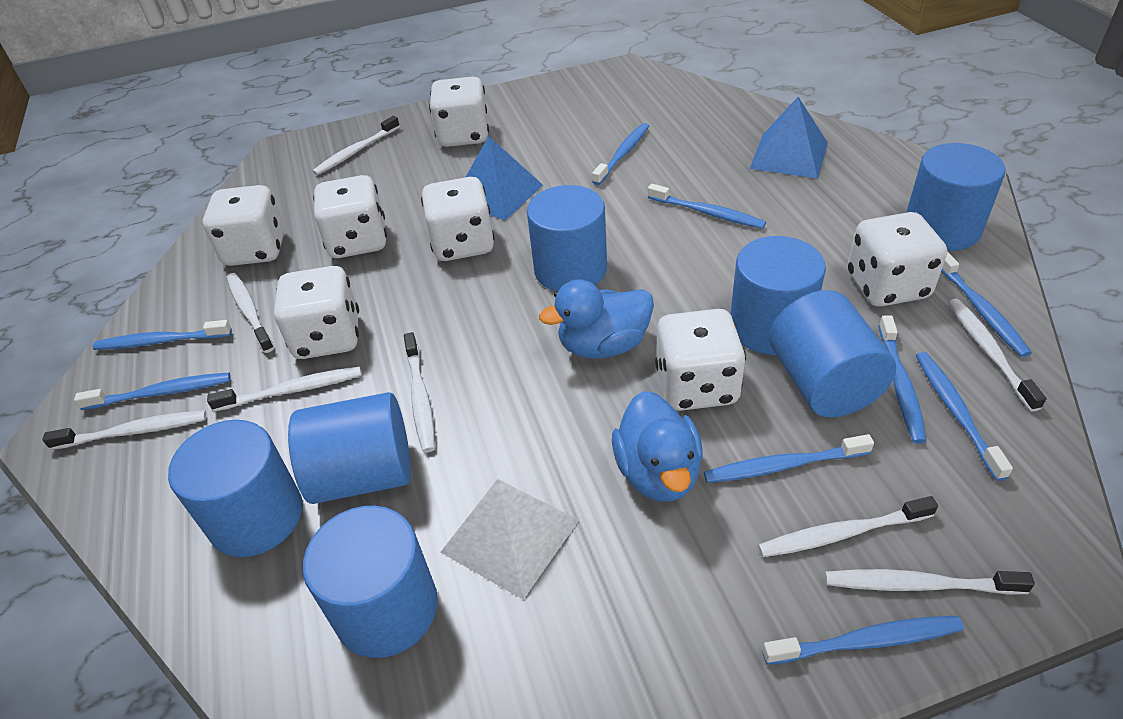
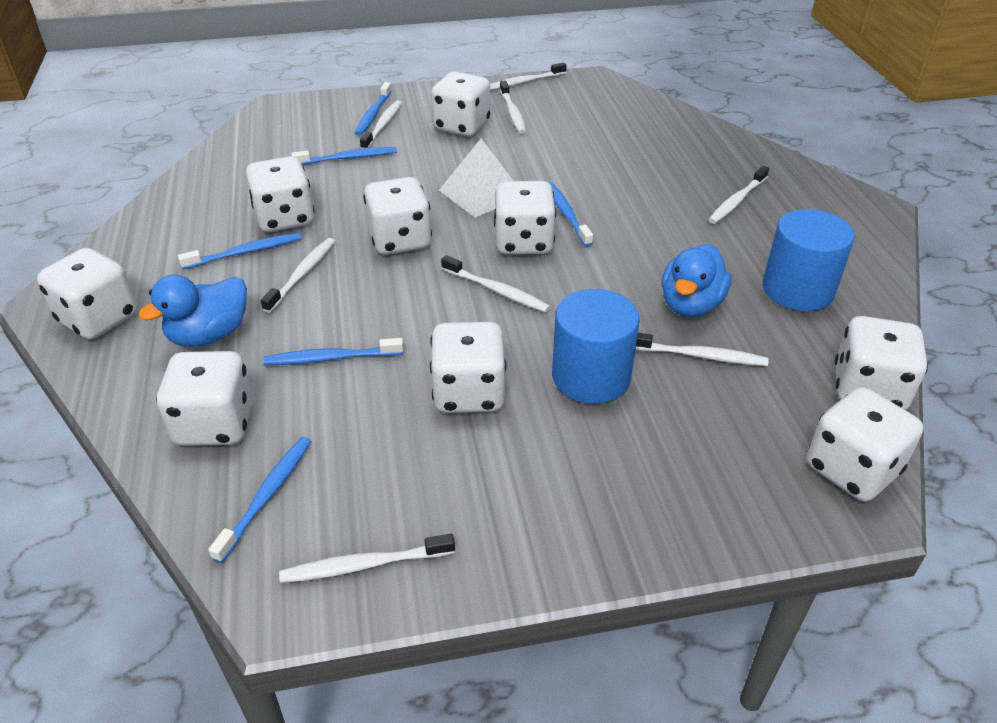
blue cylinder: 7 -> 2
blue pyramid: 2 -> 0
blue toothbrush: 9 -> 6
white dice: 7 -> 9

